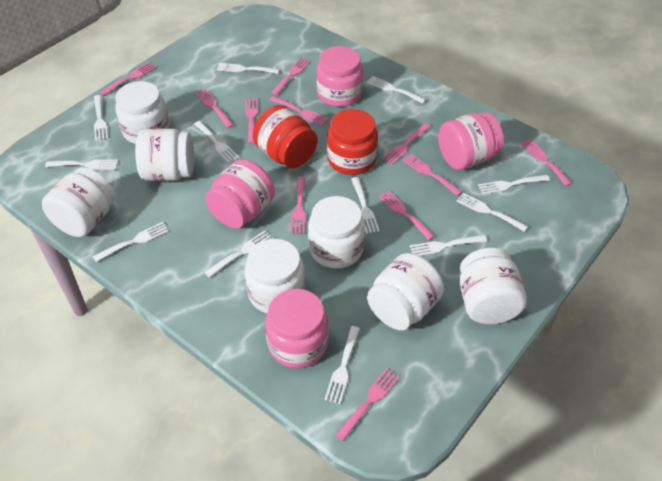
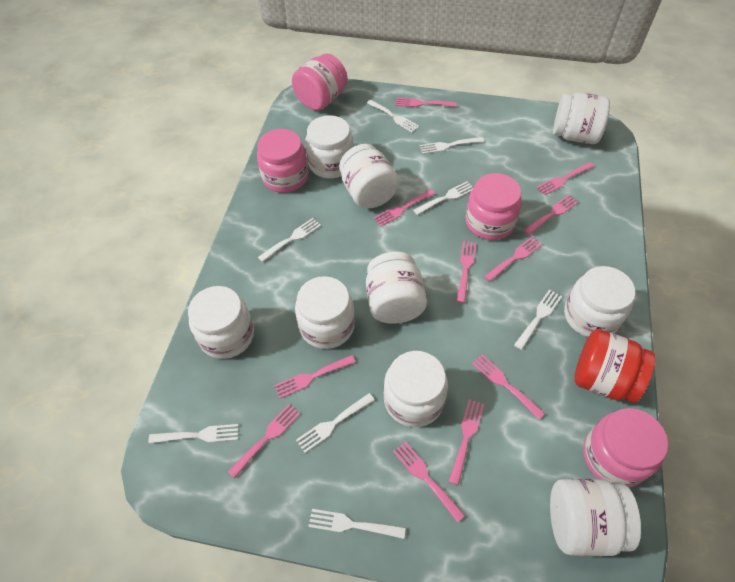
red jar: 2 -> 1
white fork: 12 -> 8
white jar: 7 -> 9

